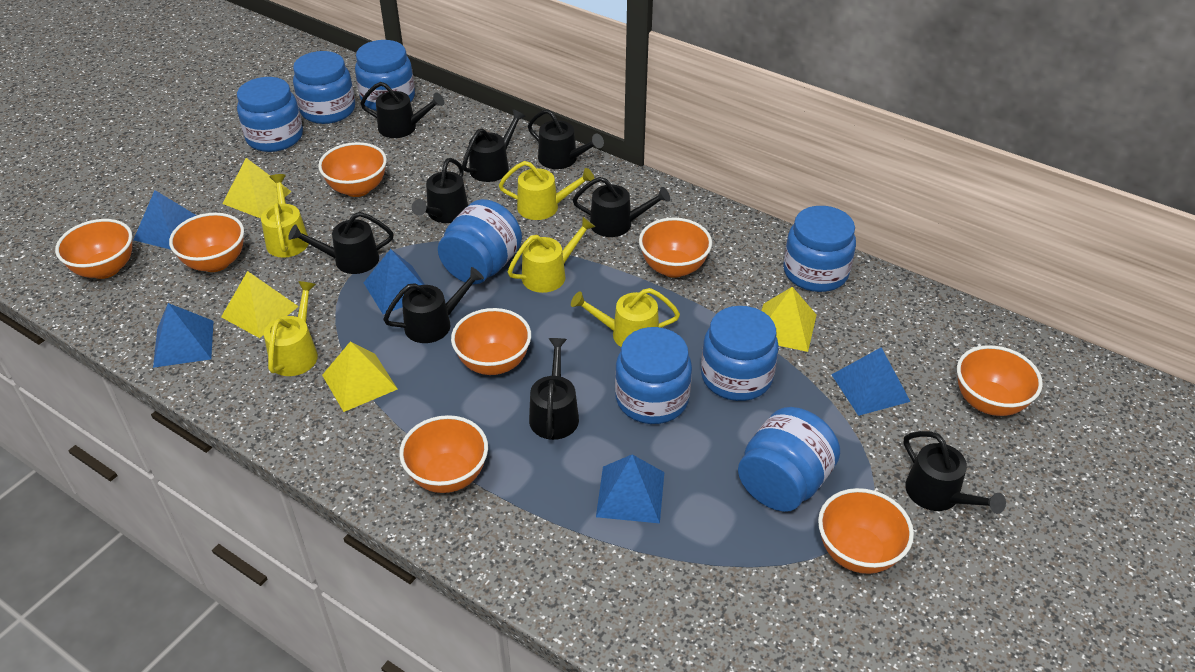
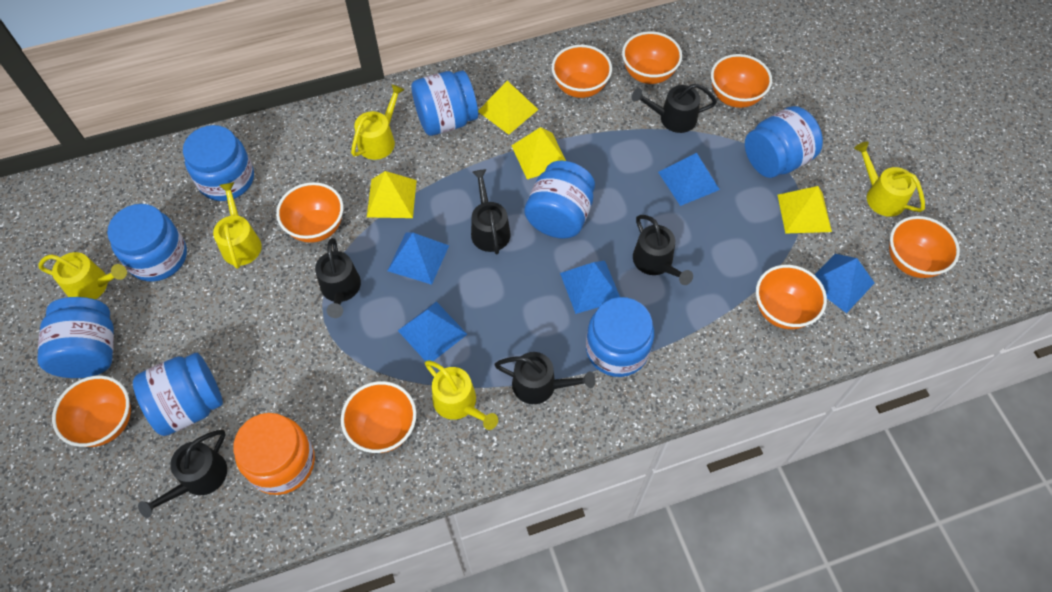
black watering can: 9 -> 6
orange jar: 0 -> 1

